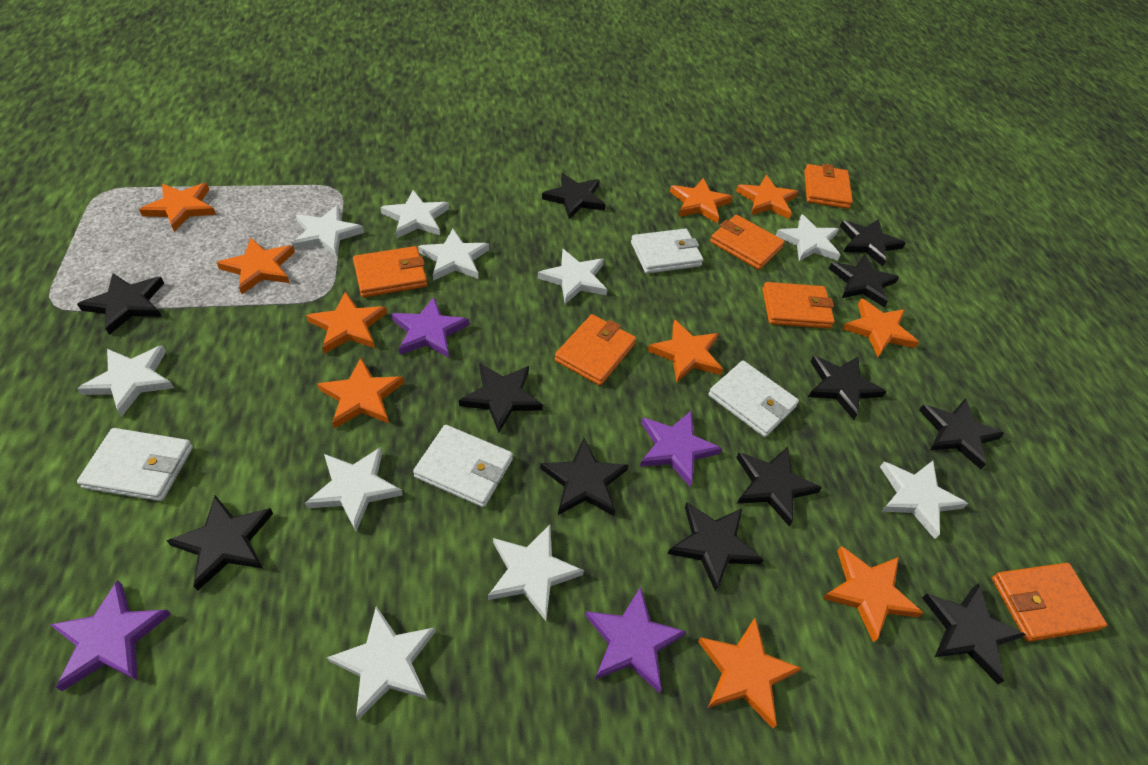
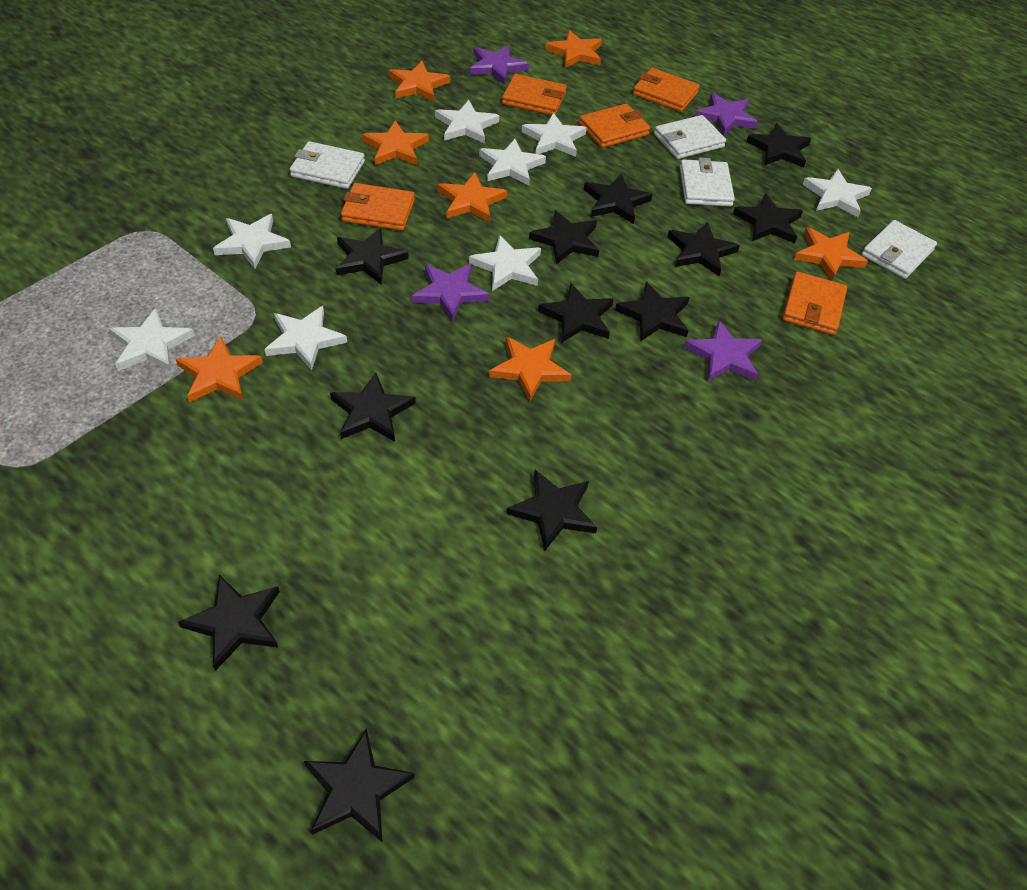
orange star: 10 -> 7
orange wallet: 6 -> 5
white star: 10 -> 8

